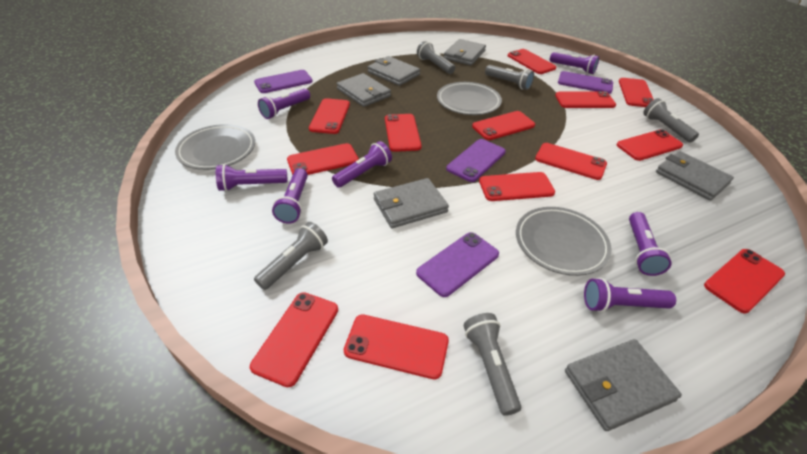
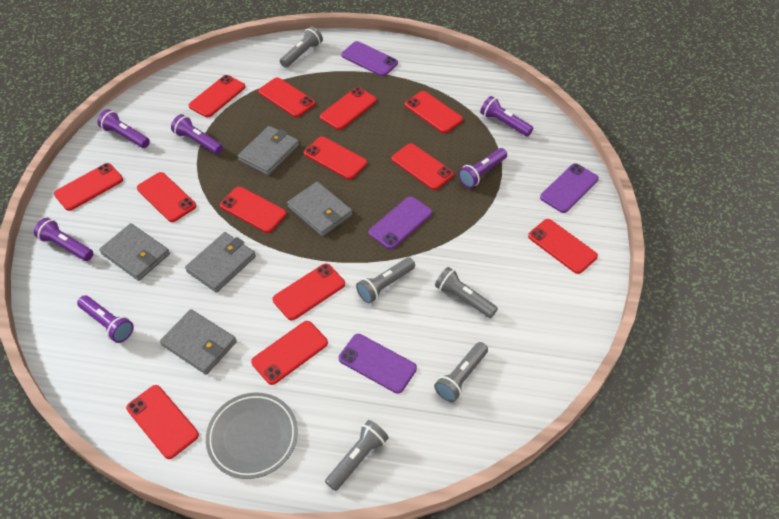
grey plate: 3 -> 1
grey wallet: 6 -> 5
purple flashlight: 7 -> 6

